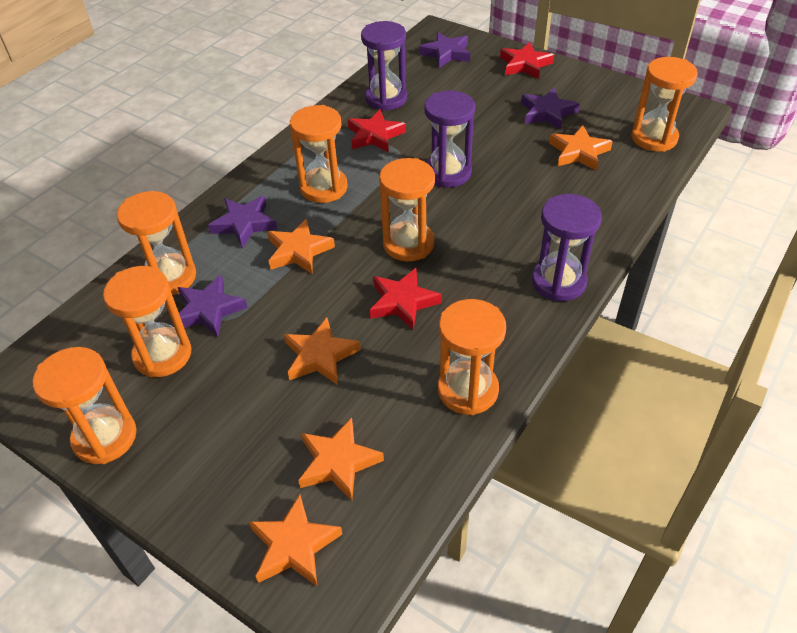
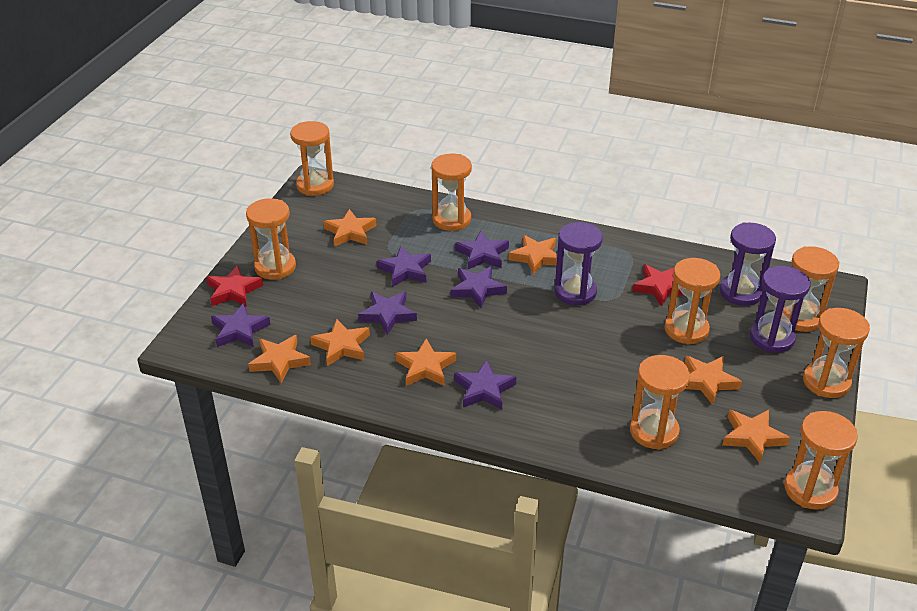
orange hourglass: 7 -> 8
orange star: 5 -> 7
purple star: 4 -> 6
red star: 3 -> 2

